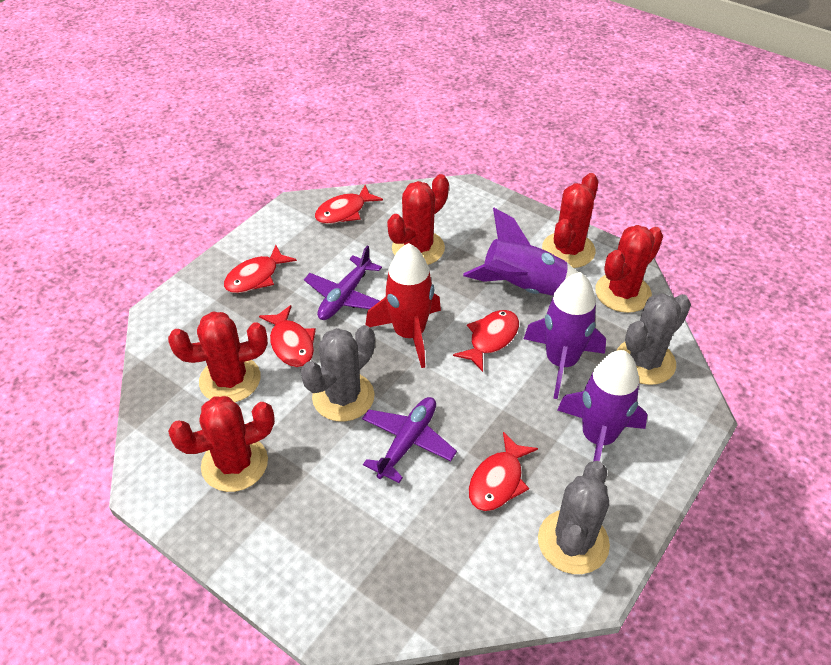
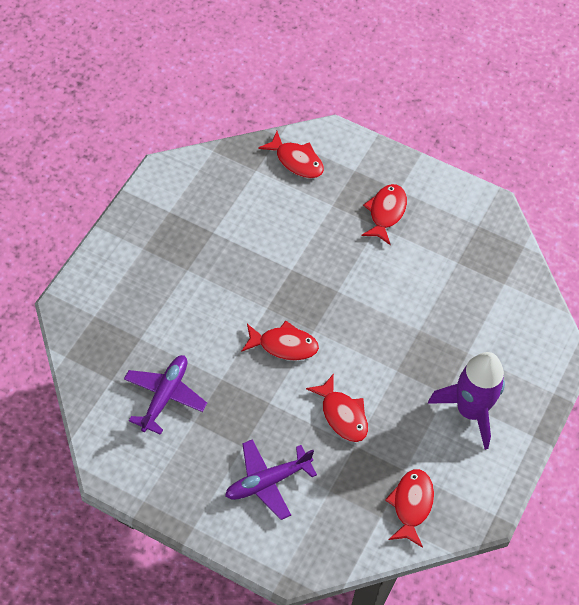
grey cactus: 3 -> 0
purple rocket: 3 -> 1
red cactus: 5 -> 0
red rocket: 1 -> 0

